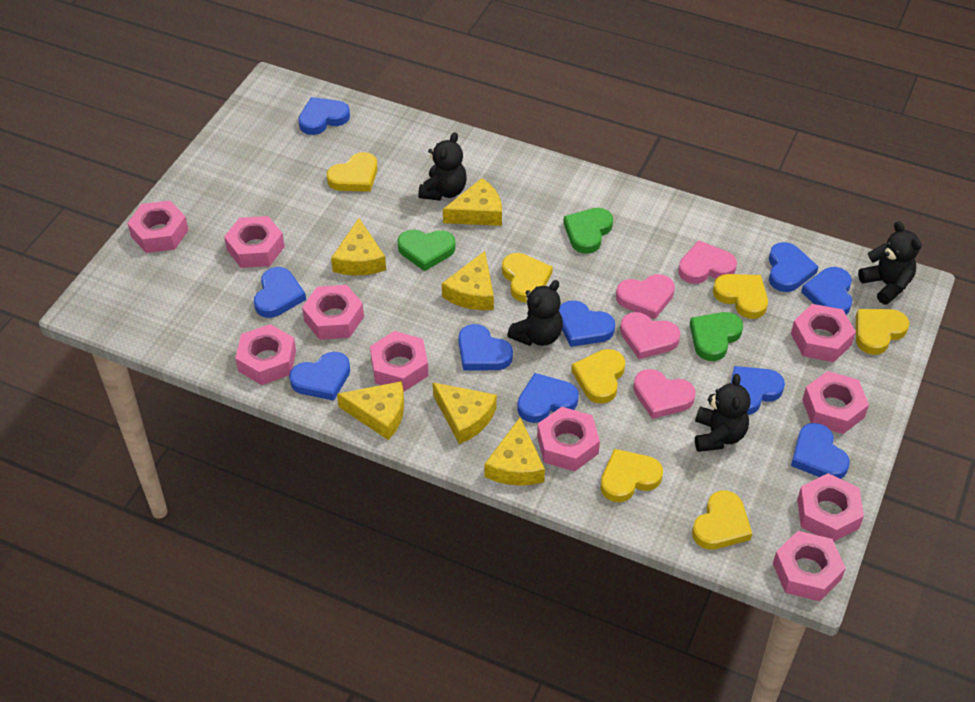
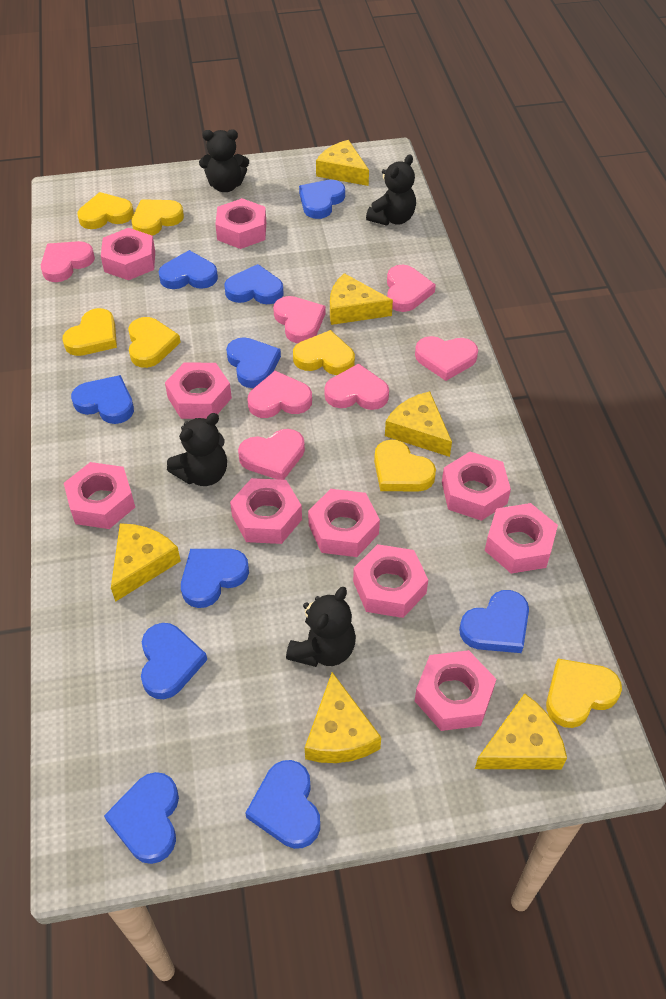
green heart: 3 -> 0
pink heart: 4 -> 7

